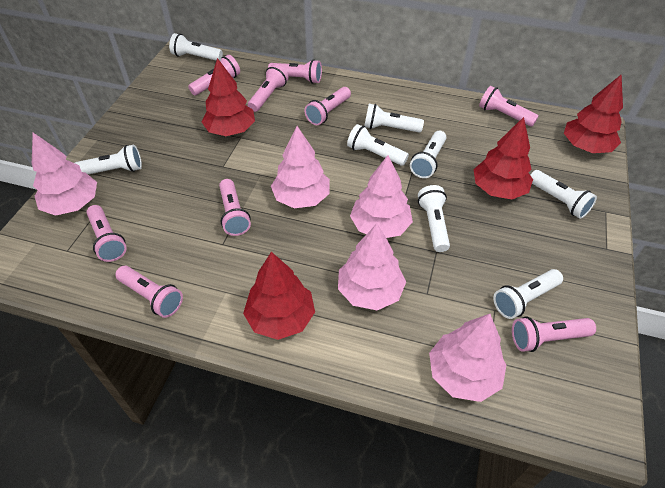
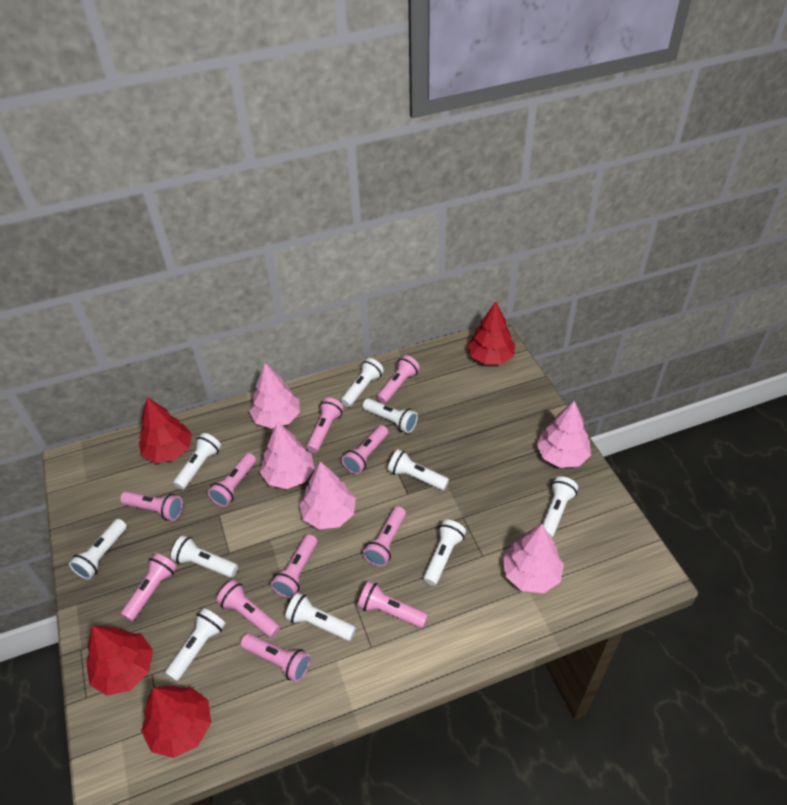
pink flashlight: 9 -> 11
white flashlight: 8 -> 10

